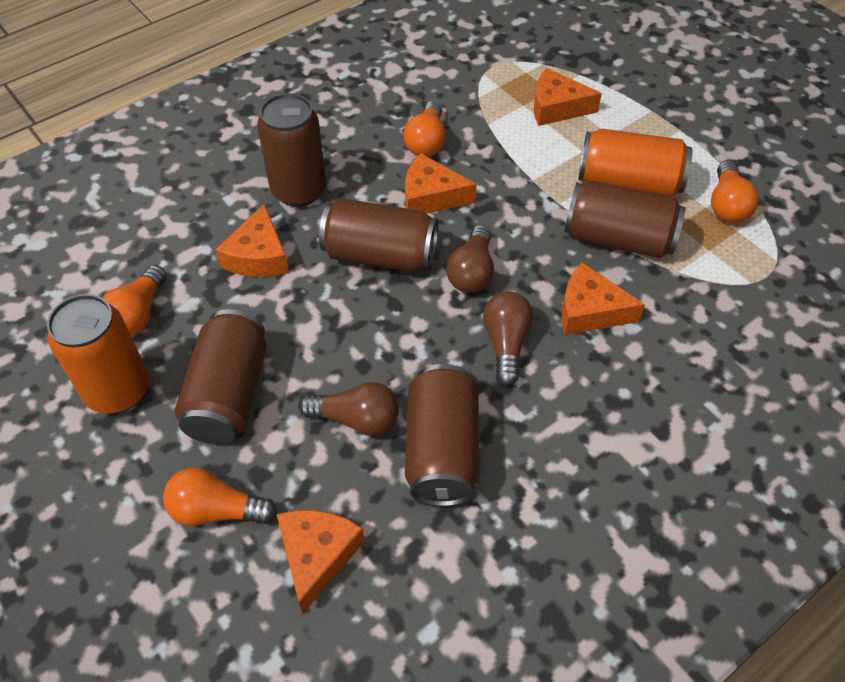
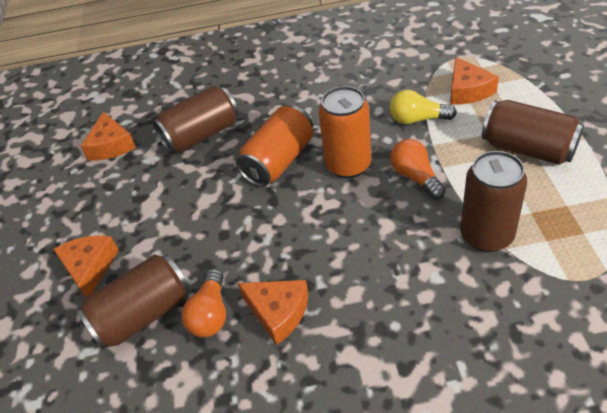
brown can: 5 -> 4
brown light bulb: 3 -> 0
orange cheese: 5 -> 4
orange light bulb: 4 -> 2
yellow light bulb: 0 -> 1

